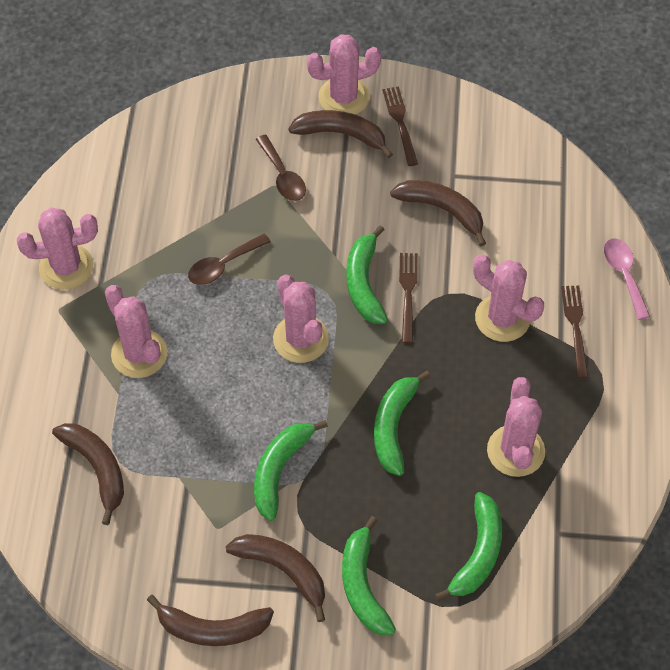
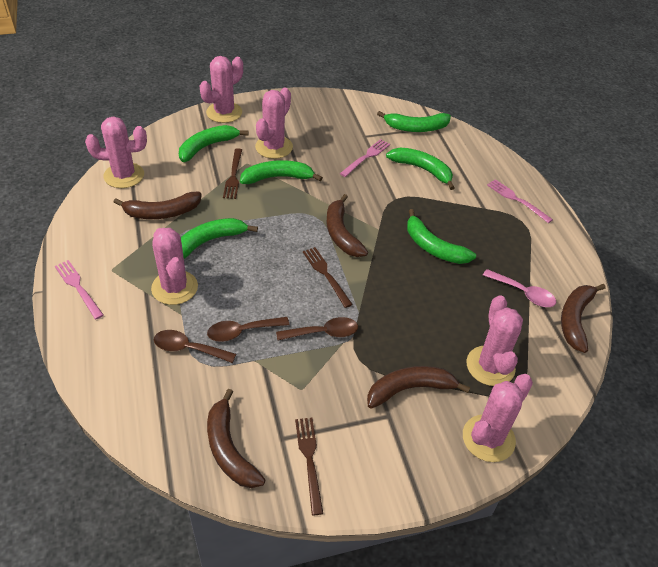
brown spoon: 2 -> 3
green banana: 5 -> 6
pink fork: 0 -> 3

